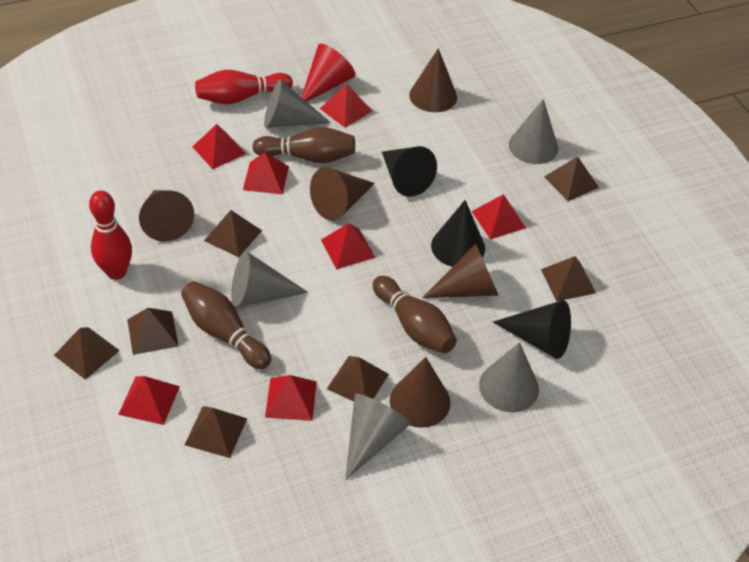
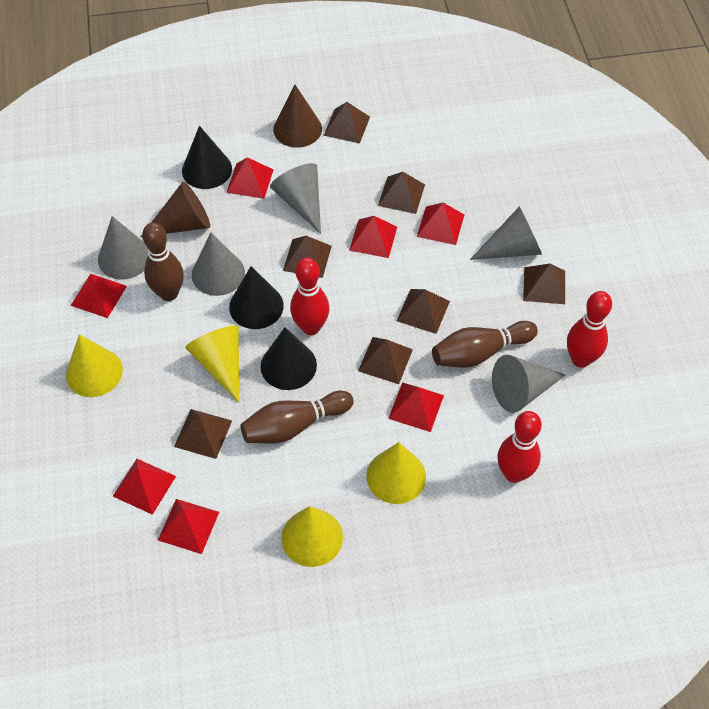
brown cone: 5 -> 2
red bowling pin: 2 -> 3
red cone: 1 -> 0
yellow cone: 0 -> 4

